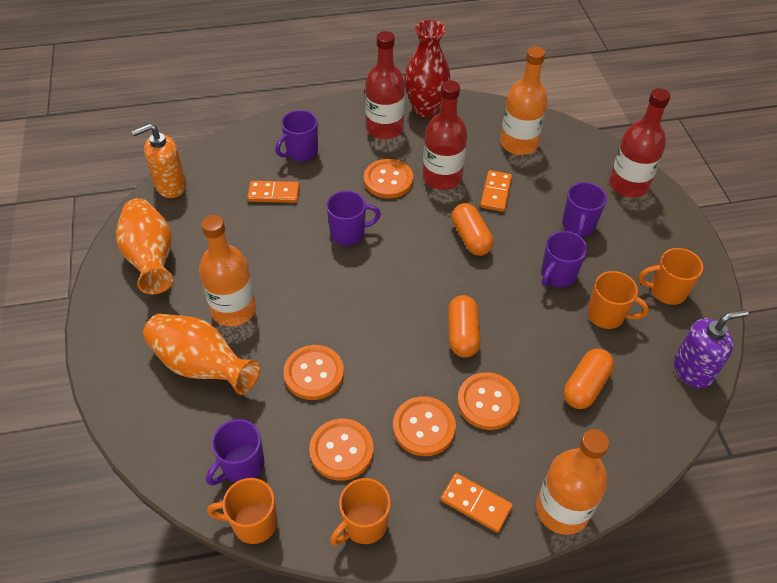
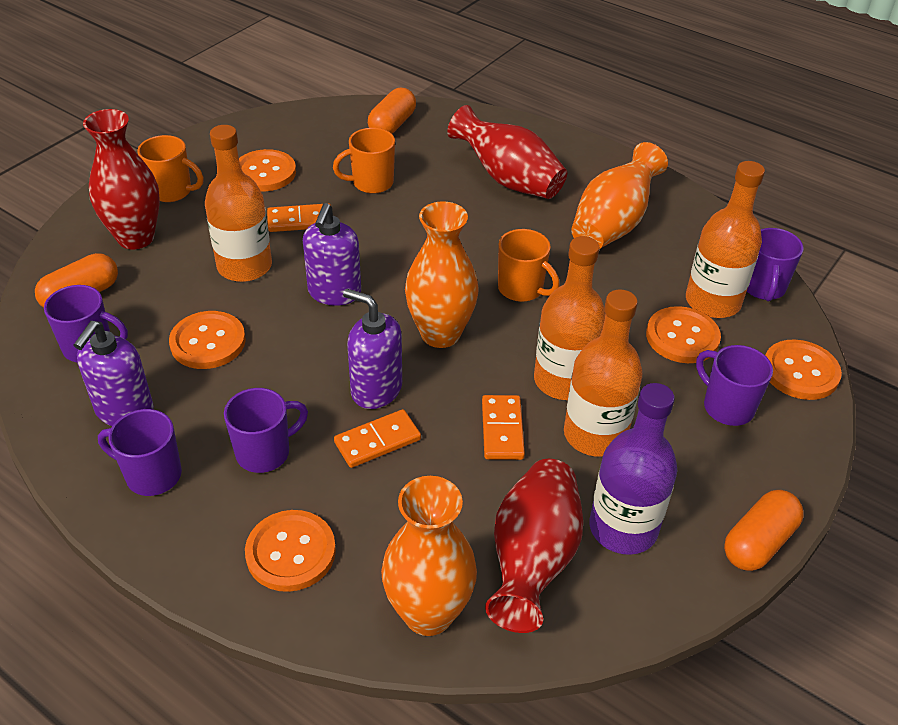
orange bottle: 3 -> 4
orange mug: 4 -> 3
orange soap dispenser: 1 -> 0
orange vase: 2 -> 3
purple bottle: 0 -> 1
purple soap dispenser: 1 -> 3
red bottle: 3 -> 0
red vase: 1 -> 3

